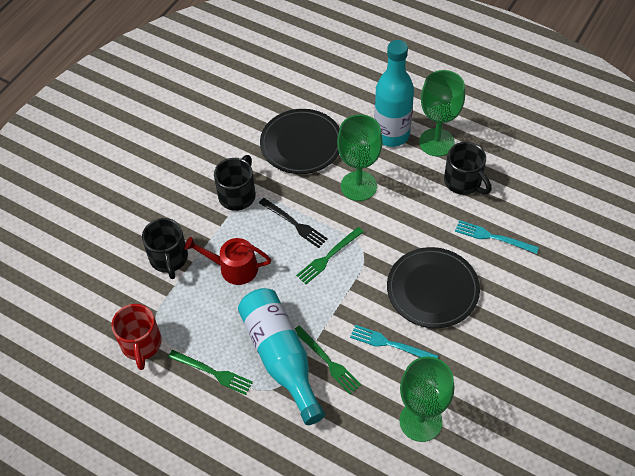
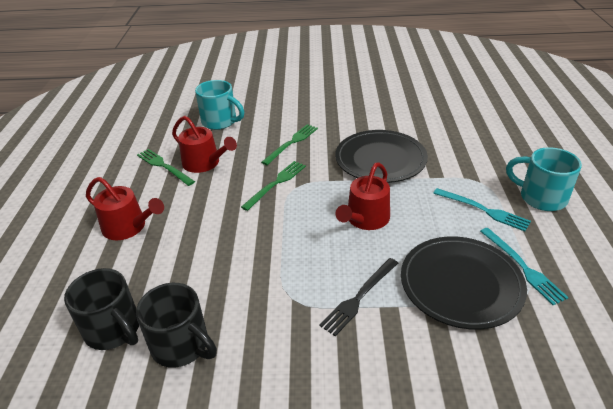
black mug: 3 -> 2
green goblet: 3 -> 0
red mug: 1 -> 0
red watering can: 1 -> 3
turquoise bottle: 2 -> 0
turquoise mug: 0 -> 2

